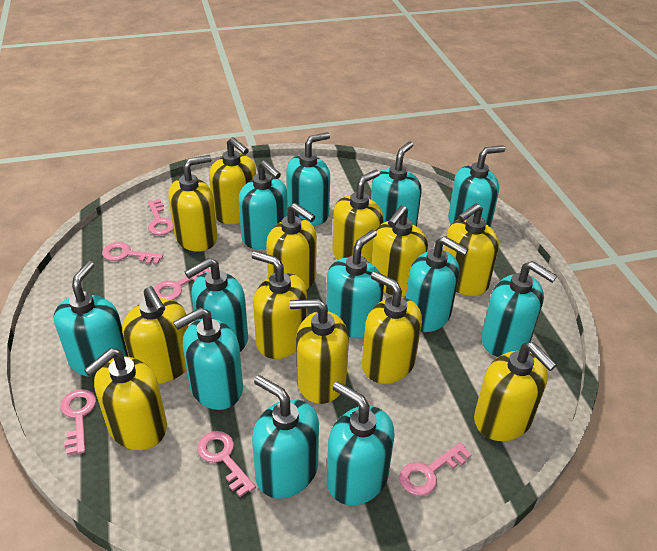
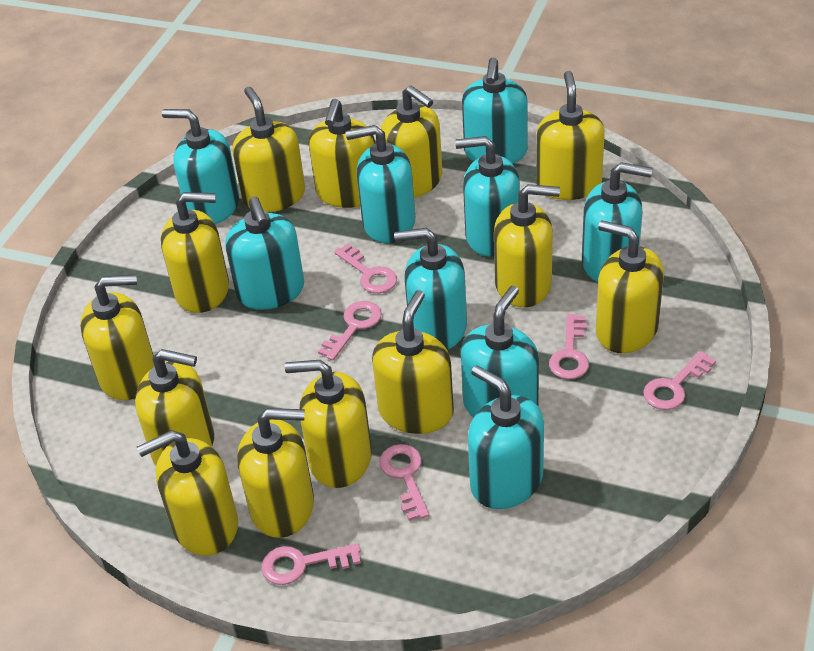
turquoise soap dispenser: 12 -> 9
yellow soap dispenser: 12 -> 13

